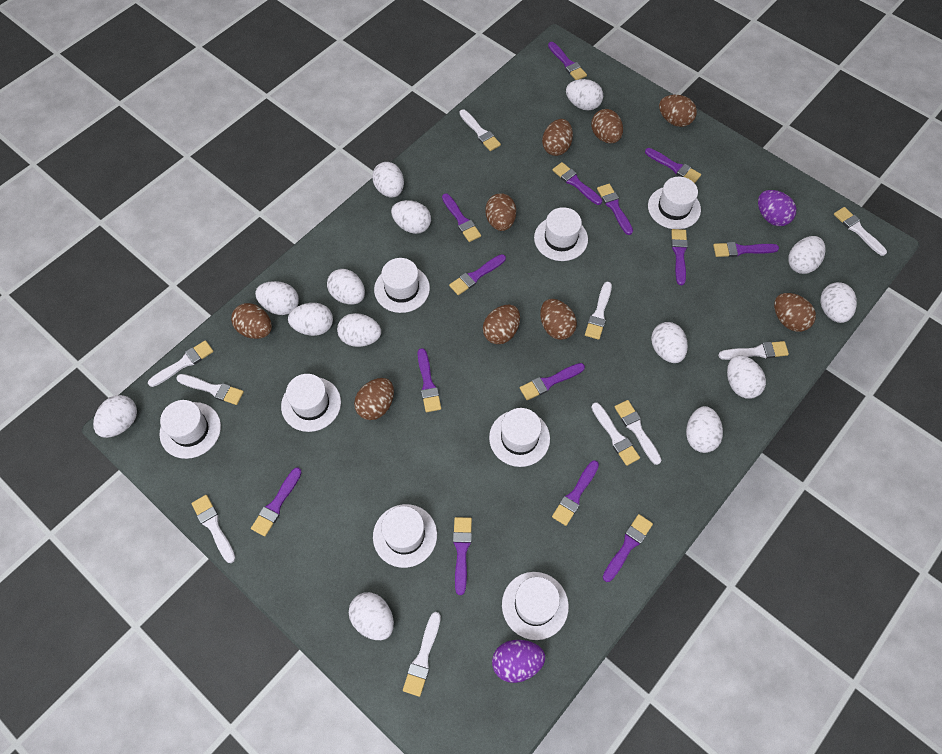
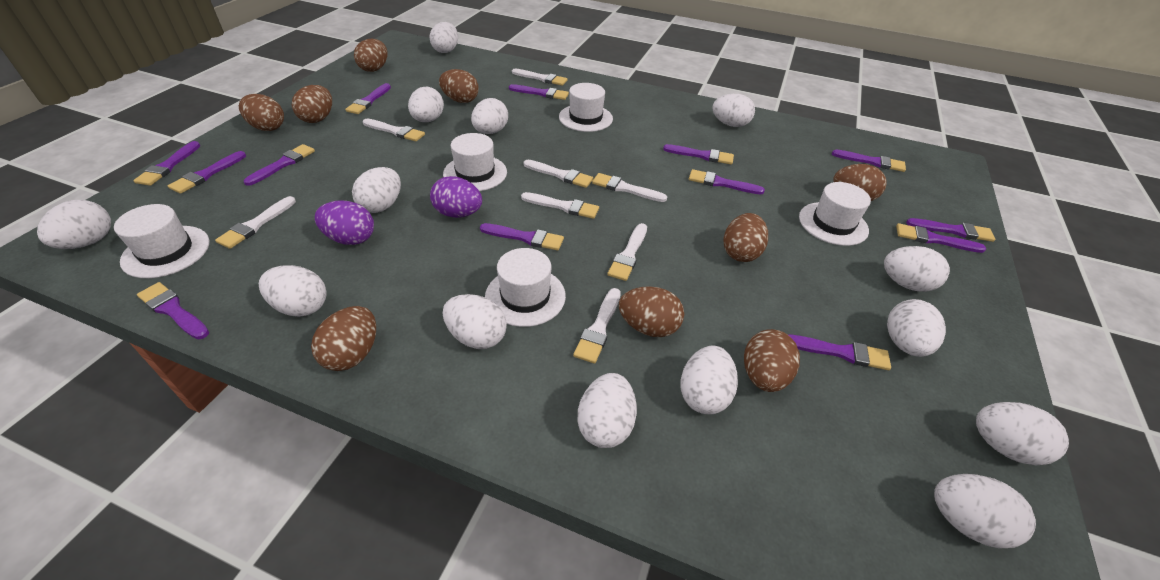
purple brush: 14 -> 13
white brush: 10 -> 8
white hat: 8 -> 5

